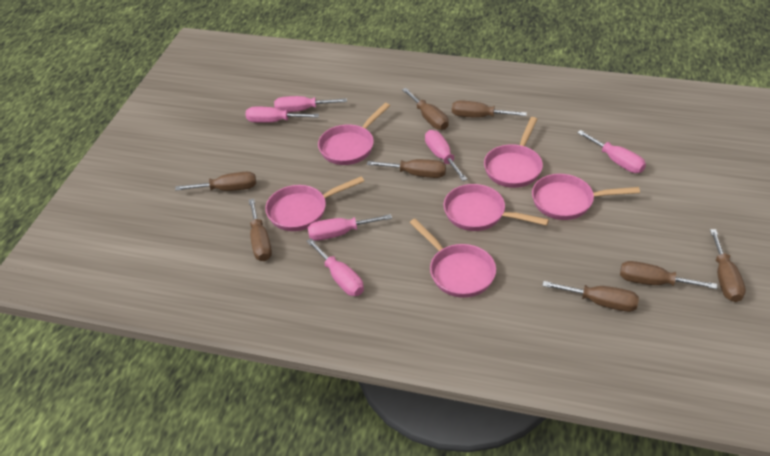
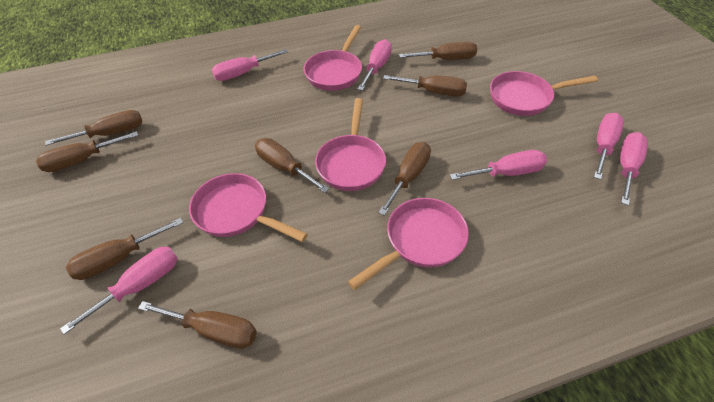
pink pan: 6 -> 5

